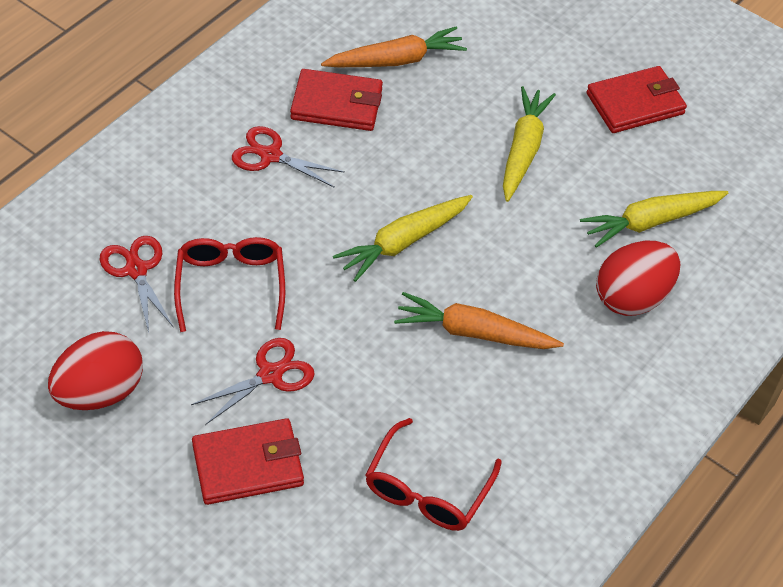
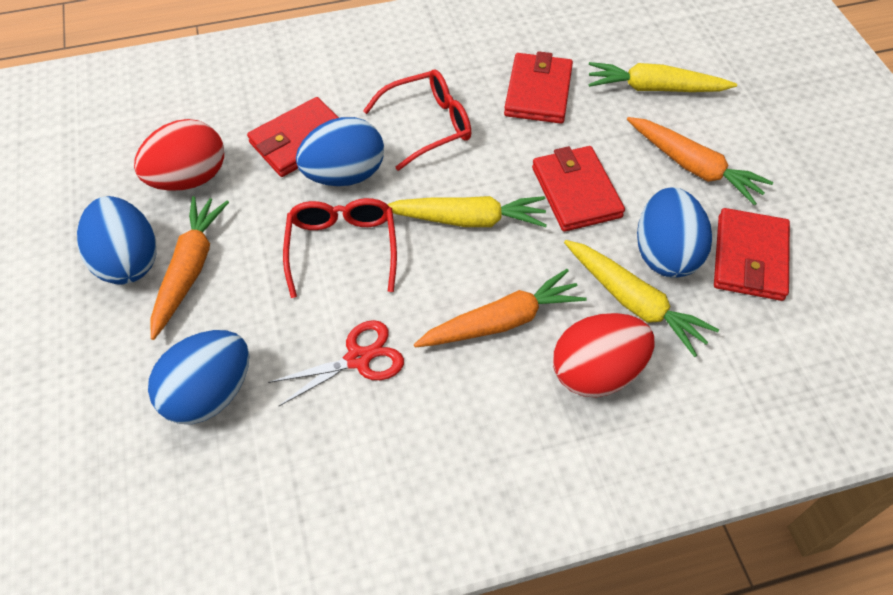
blue egg: 0 -> 4
orange carrot: 2 -> 3
red scissors: 3 -> 1
red wallet: 3 -> 4

